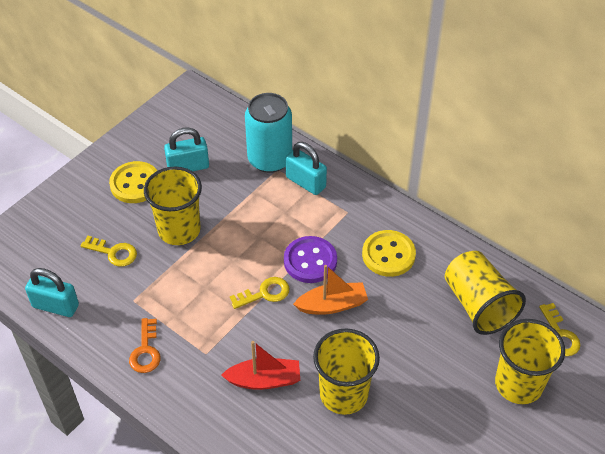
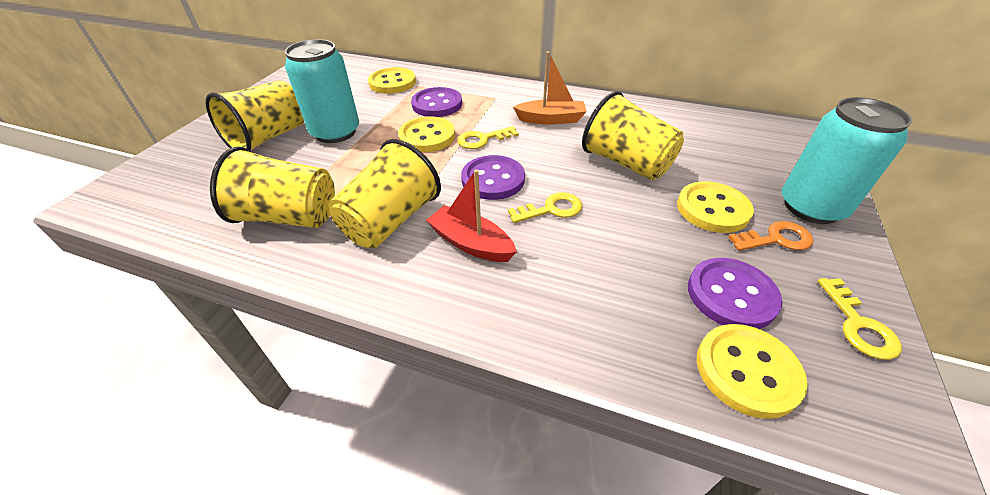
purple button: 1 -> 3
turquoise can: 1 -> 2
turquoise padlock: 3 -> 0
yellow button: 2 -> 4

